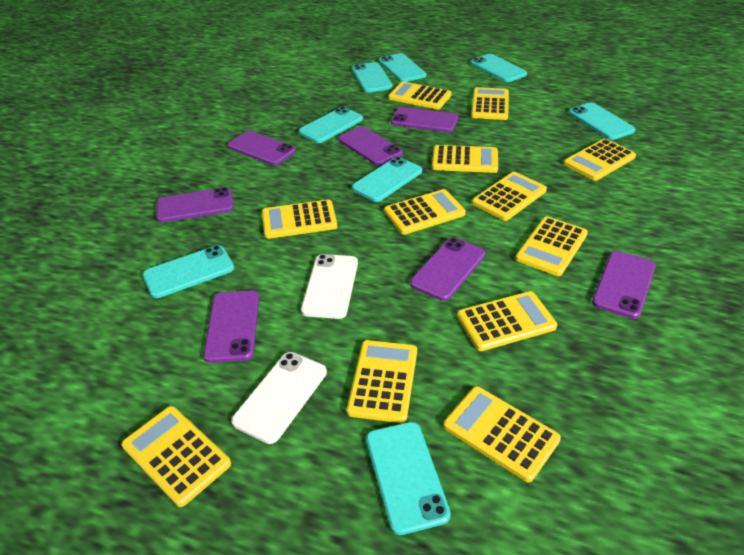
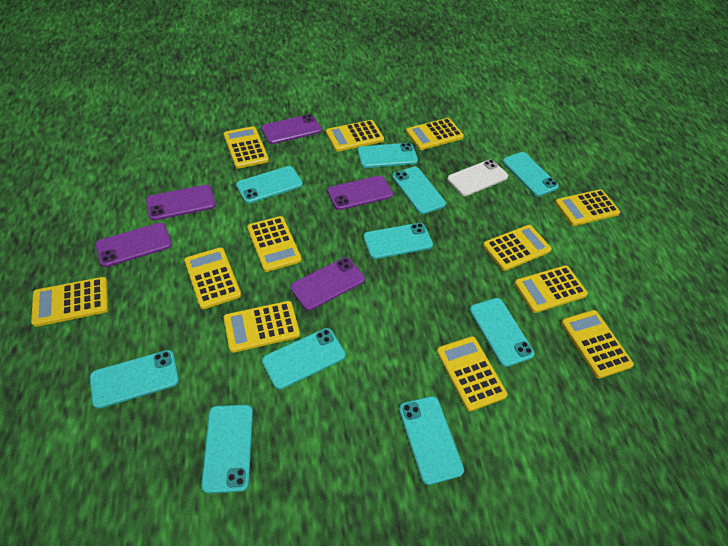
purple phone: 7 -> 5
turquoise phone: 8 -> 10
white phone: 2 -> 1

